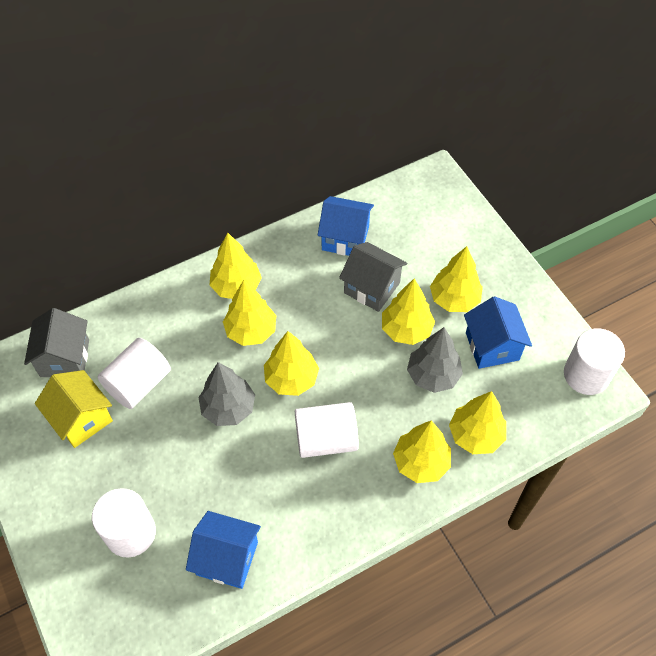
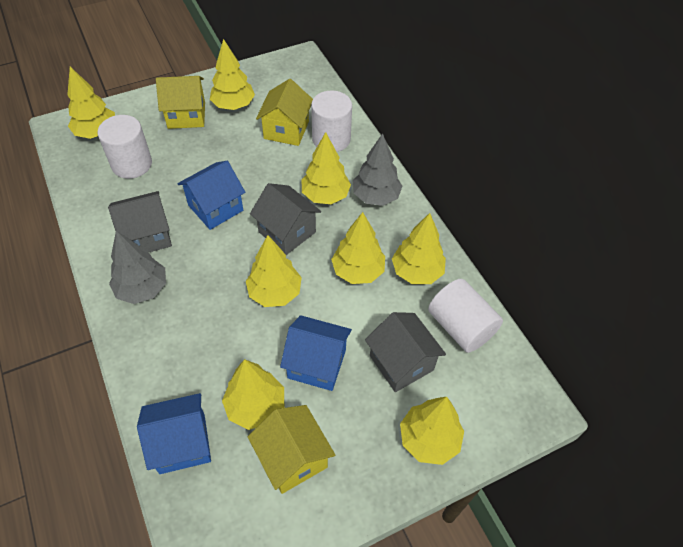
grey house: 2 -> 3
white cylinder: 4 -> 3
yellow house: 1 -> 3
yellow tree: 7 -> 8

